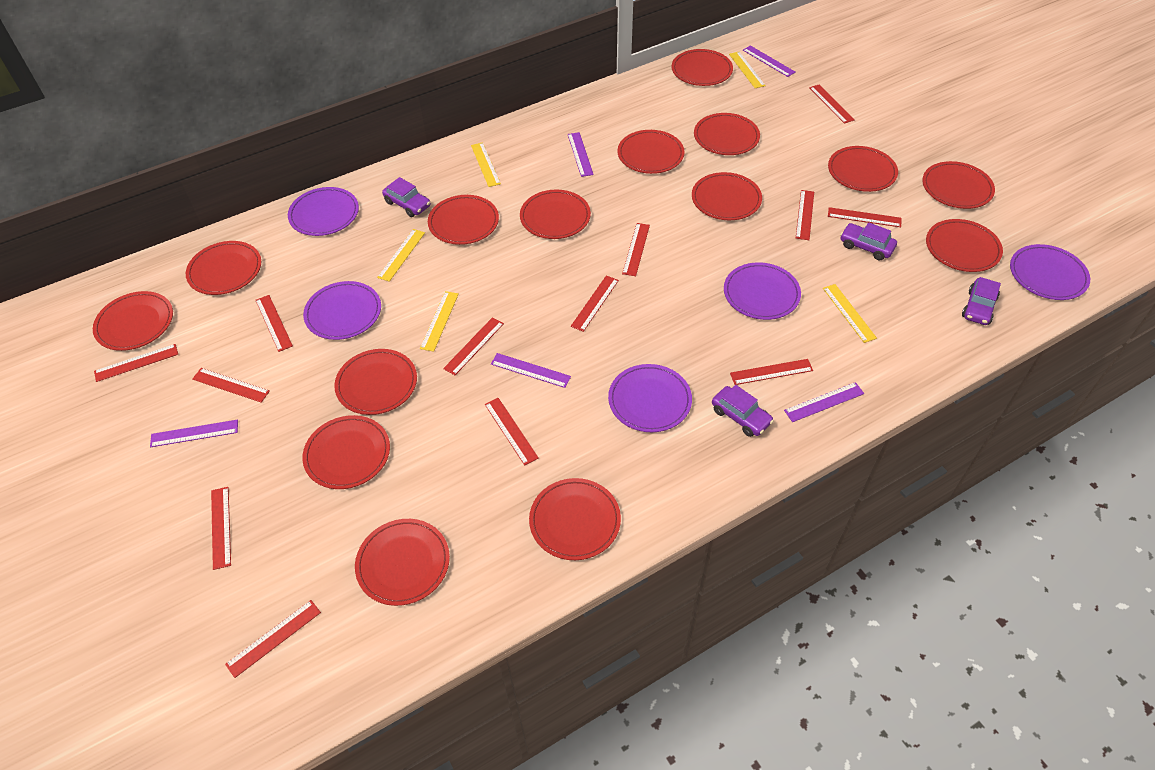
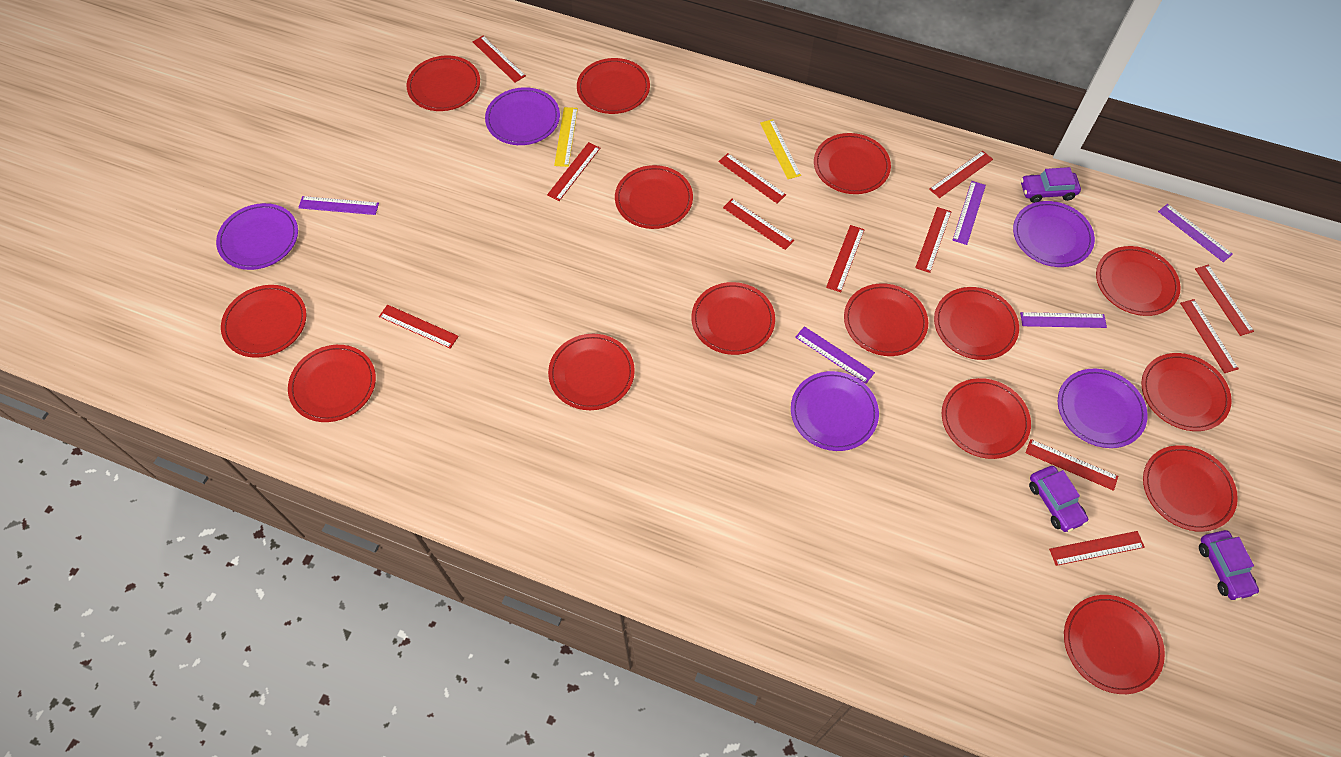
purple car: 4 -> 3
red ruler: 13 -> 12
yellow ruler: 5 -> 2

